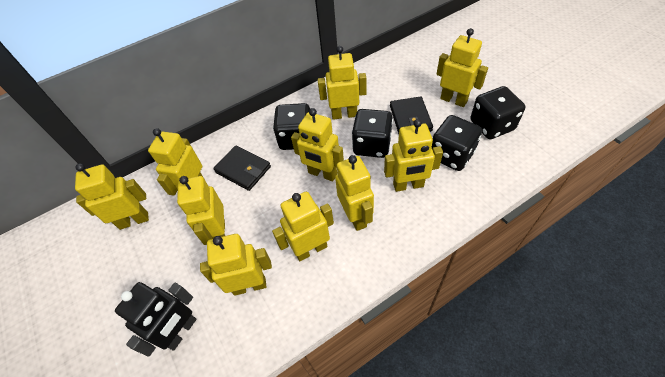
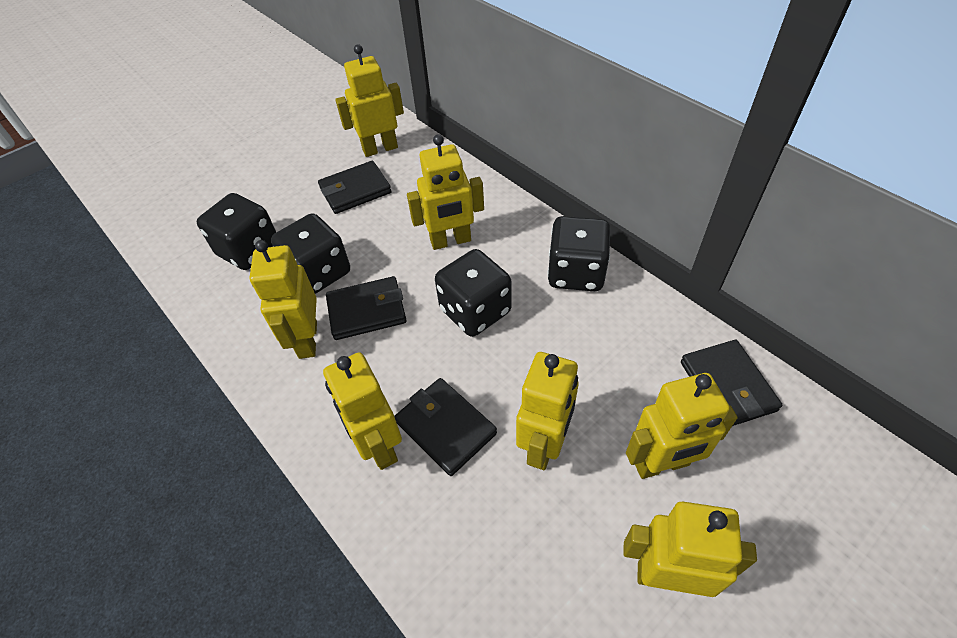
black robot: 1 -> 0
black wallet: 2 -> 4
yellow robot: 10 -> 7

